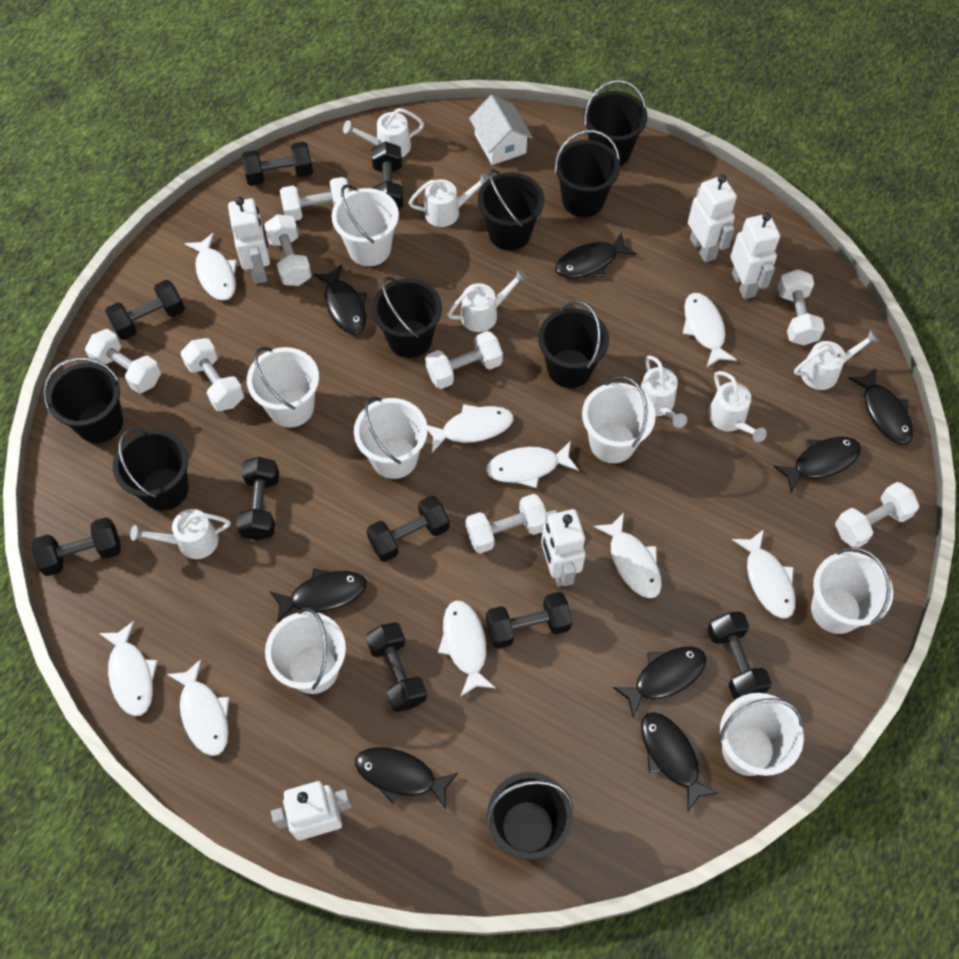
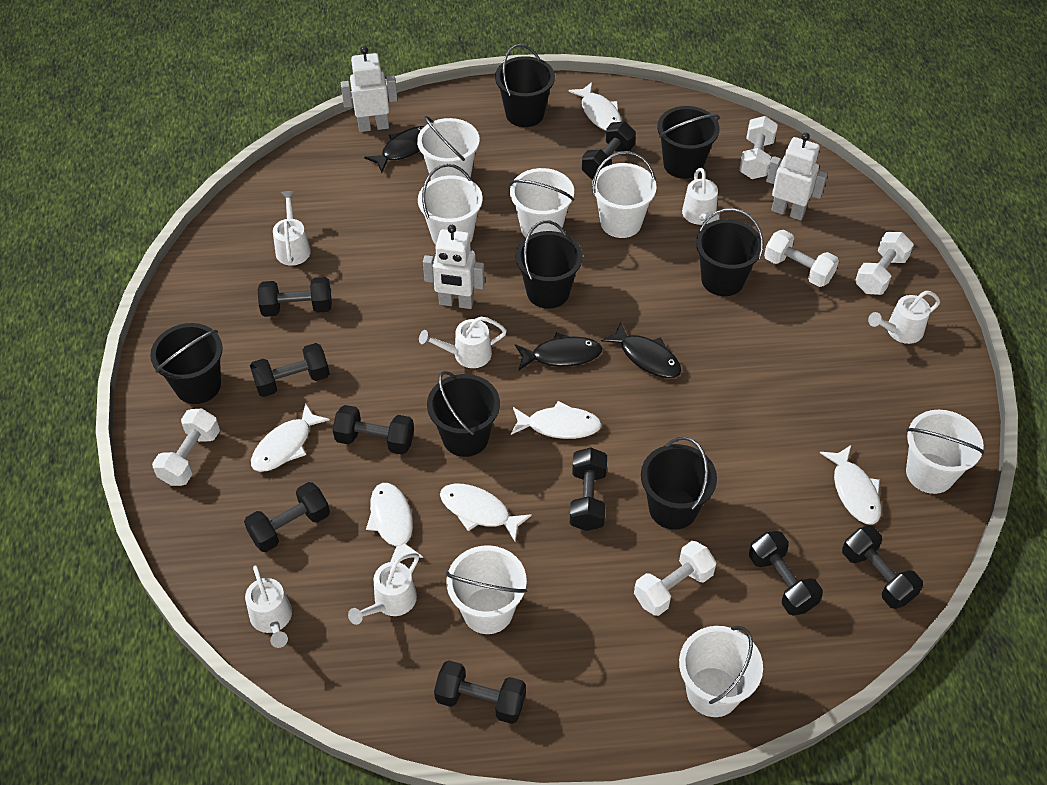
black bucket: 8 -> 7
black fish: 8 -> 3
white dumbbell: 8 -> 5
white fish: 9 -> 6
white house: 1 -> 0
white robot: 5 -> 3
white watering can: 7 -> 6

